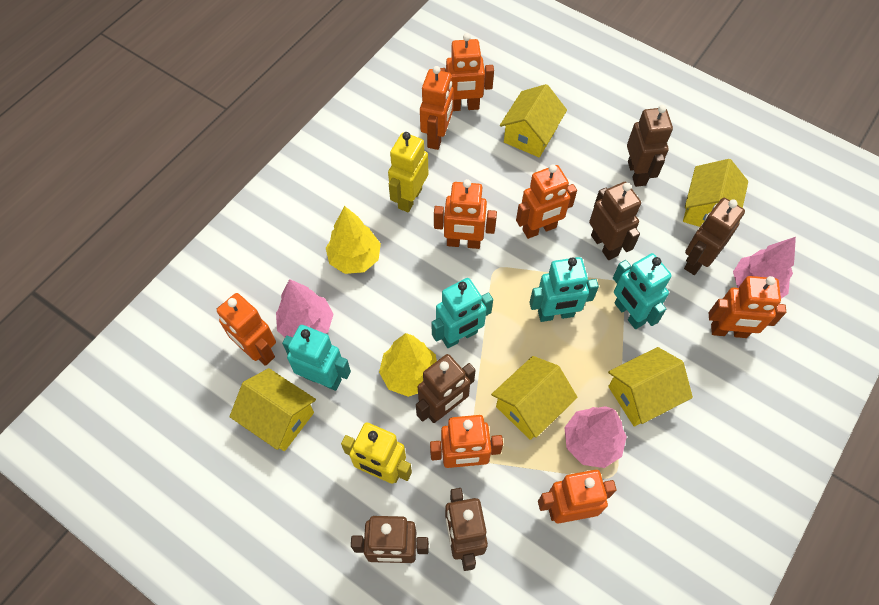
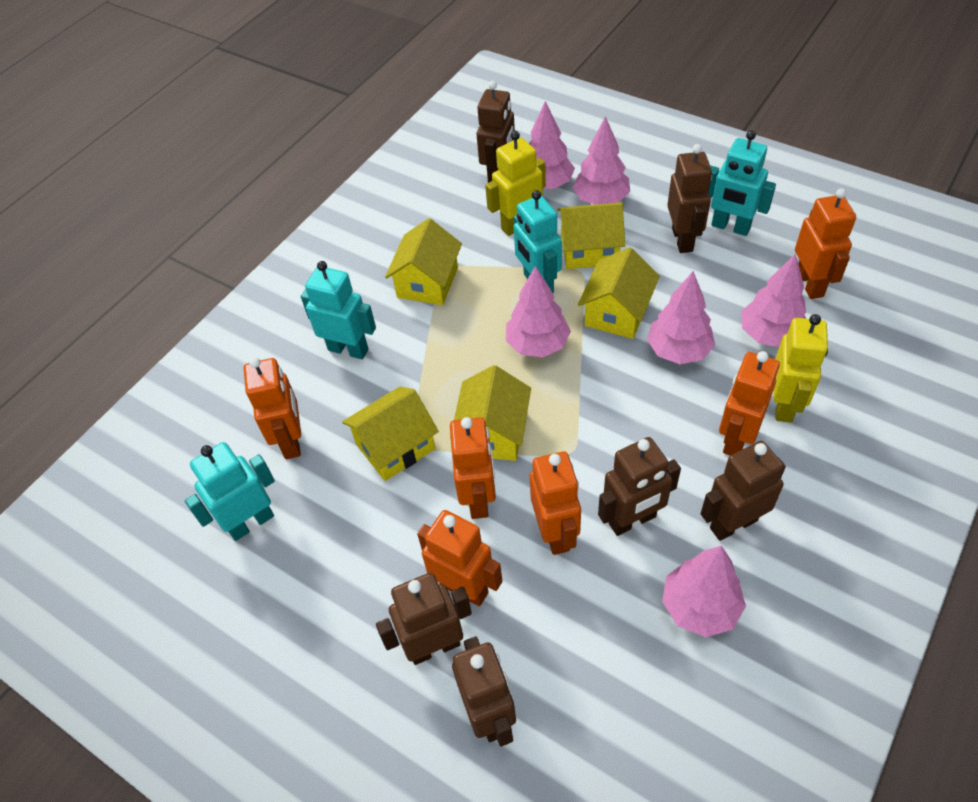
orange robot: 8 -> 6
pink tree: 3 -> 6
yellow tree: 2 -> 0

